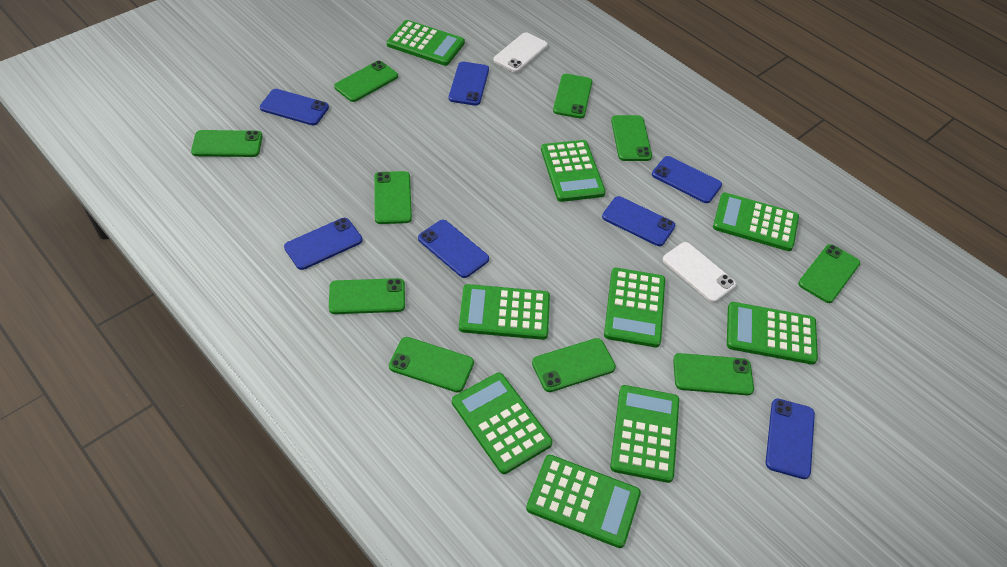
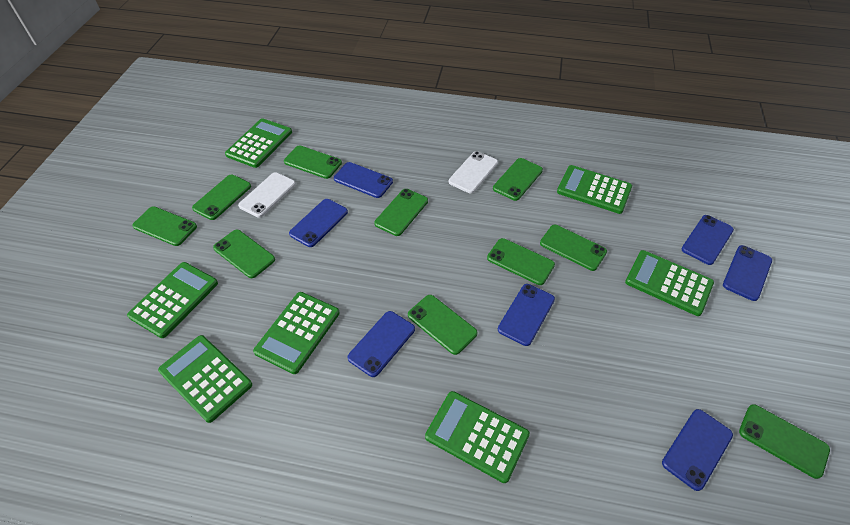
green calculator: 9 -> 7

